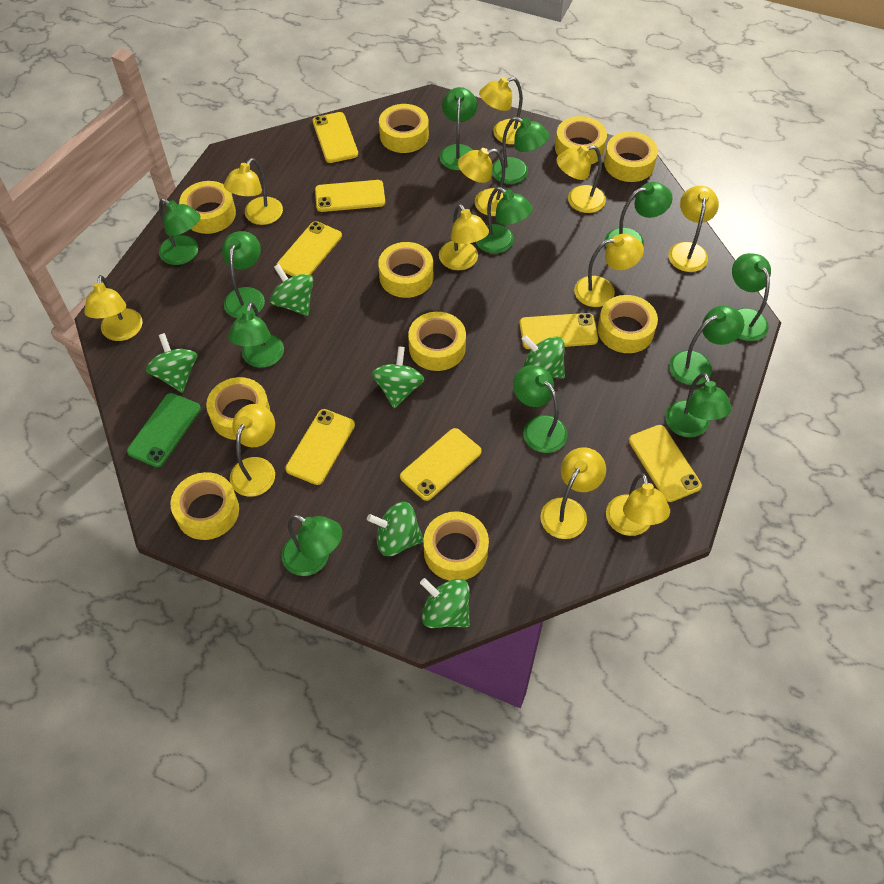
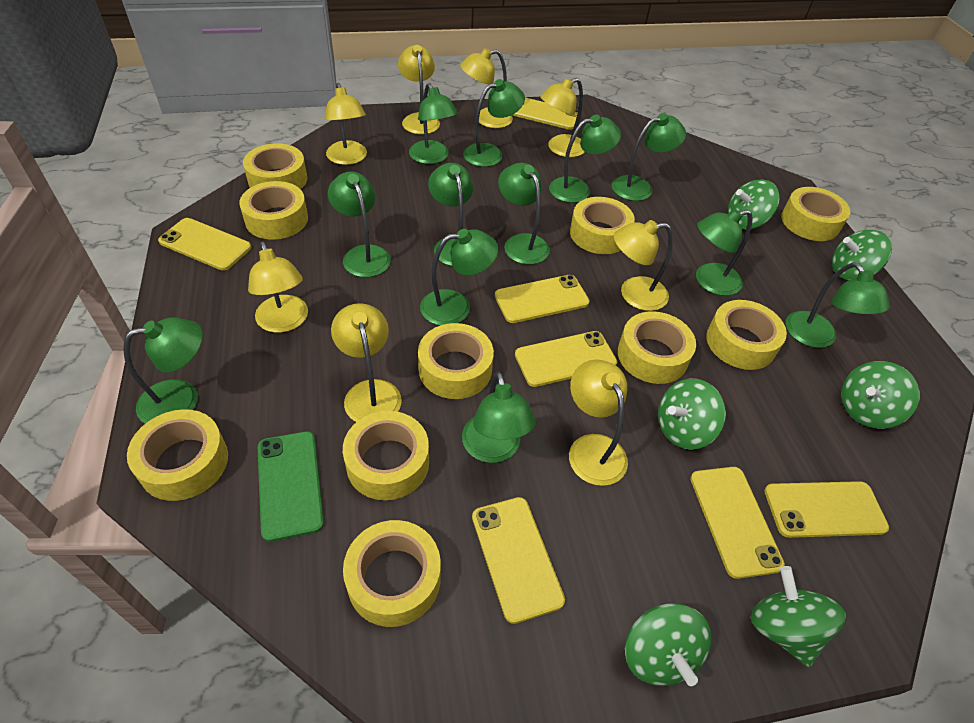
yellow lamp: 11 -> 8

